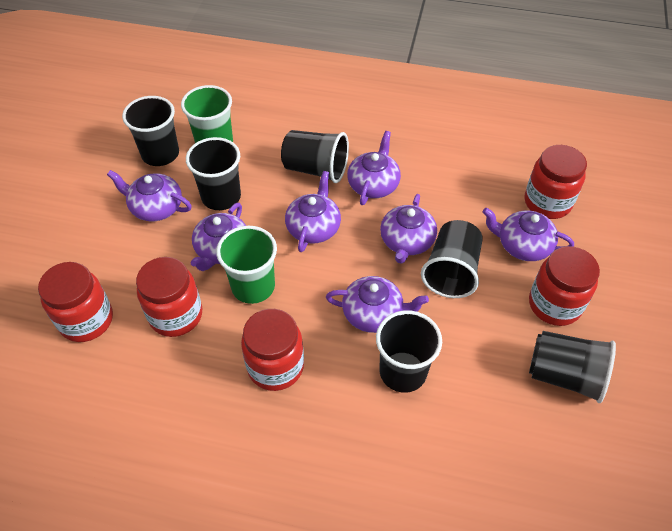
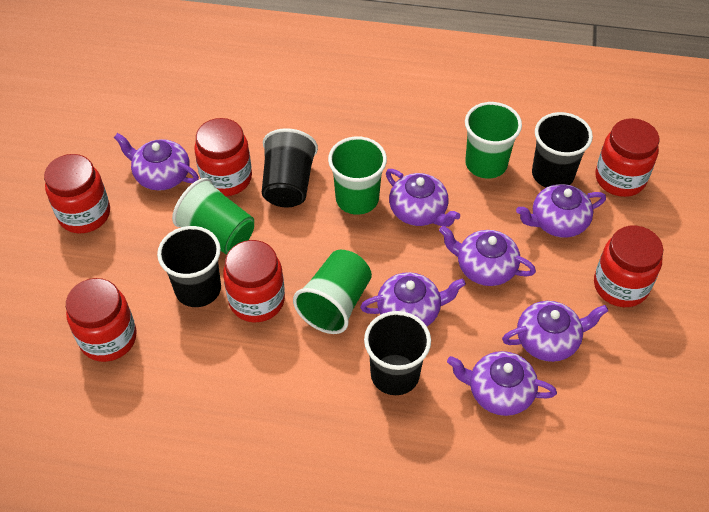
black cup: 6 -> 4
green cup: 2 -> 4
red jar: 5 -> 6

